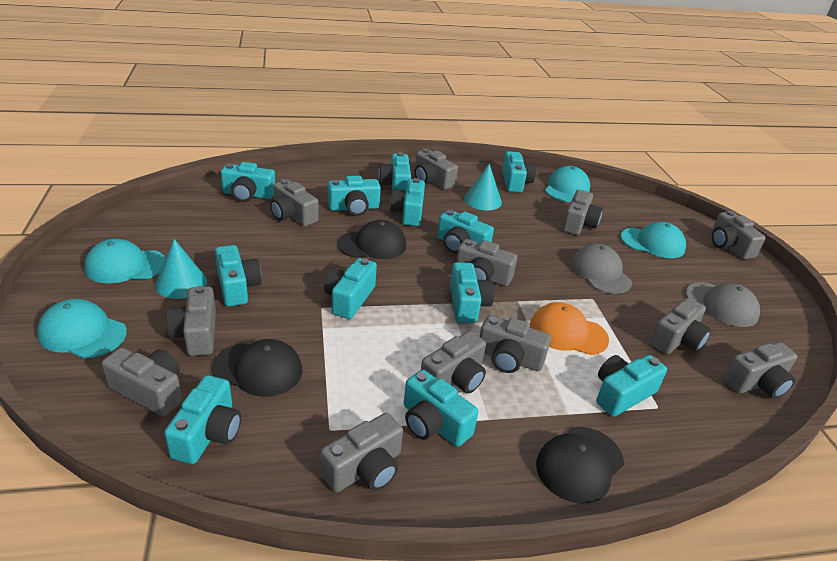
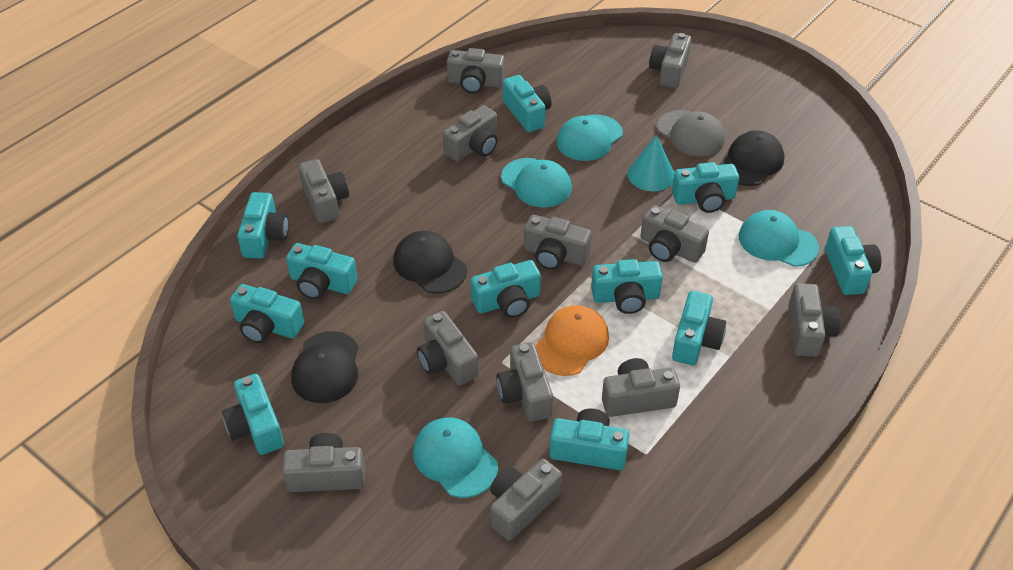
grey cap: 2 -> 1
turquoise camera: 12 -> 11
turquoise cone: 2 -> 1

